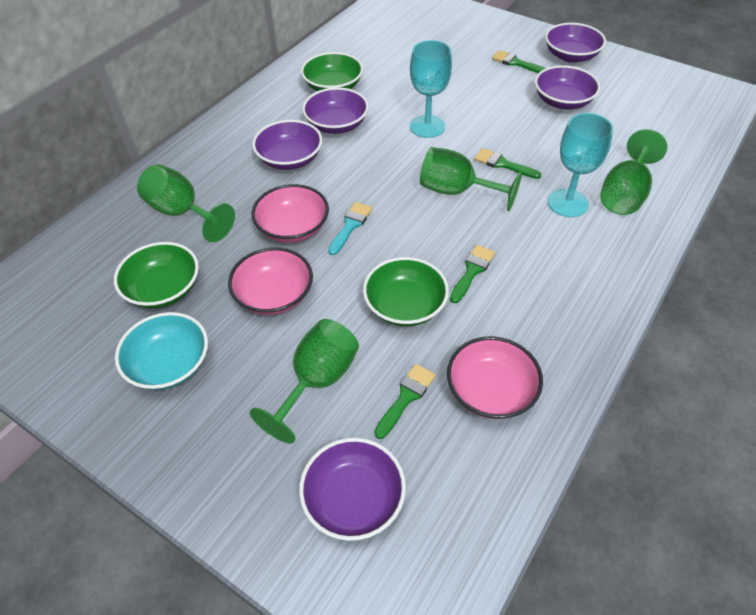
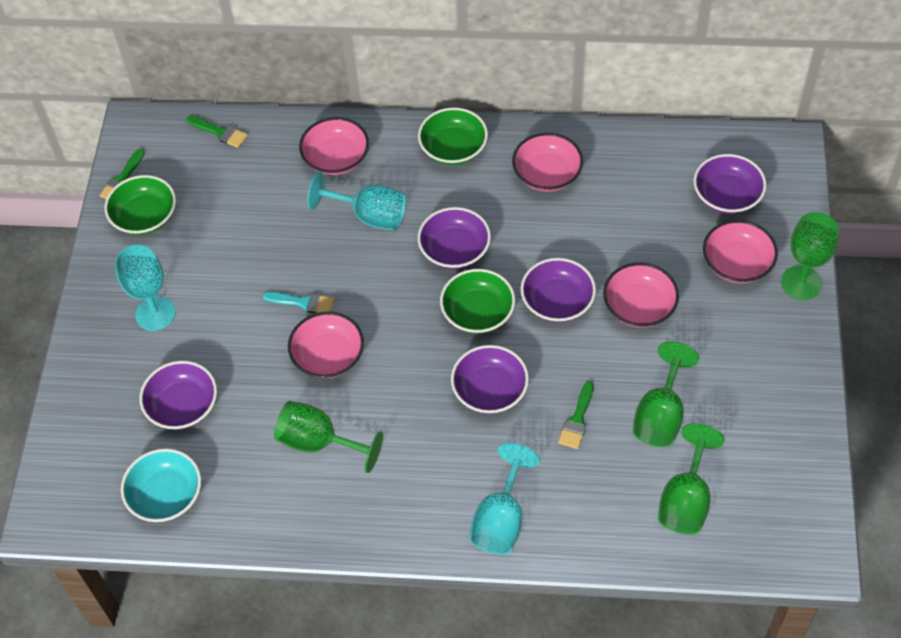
green brush: 4 -> 3
pink bowl: 3 -> 5
turquoise goblet: 2 -> 3

